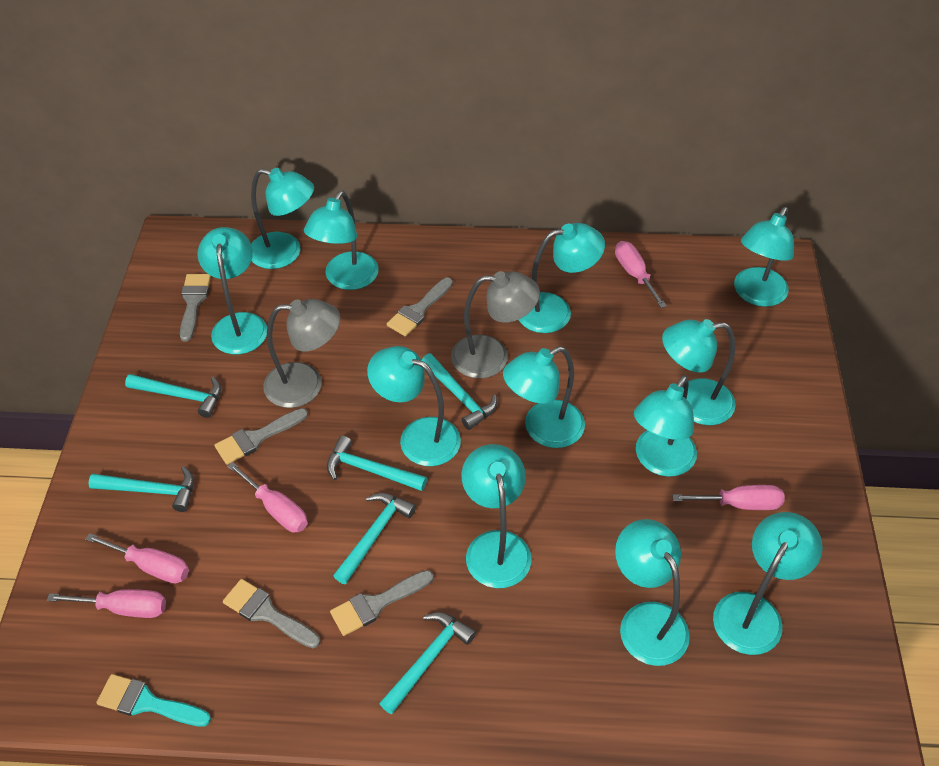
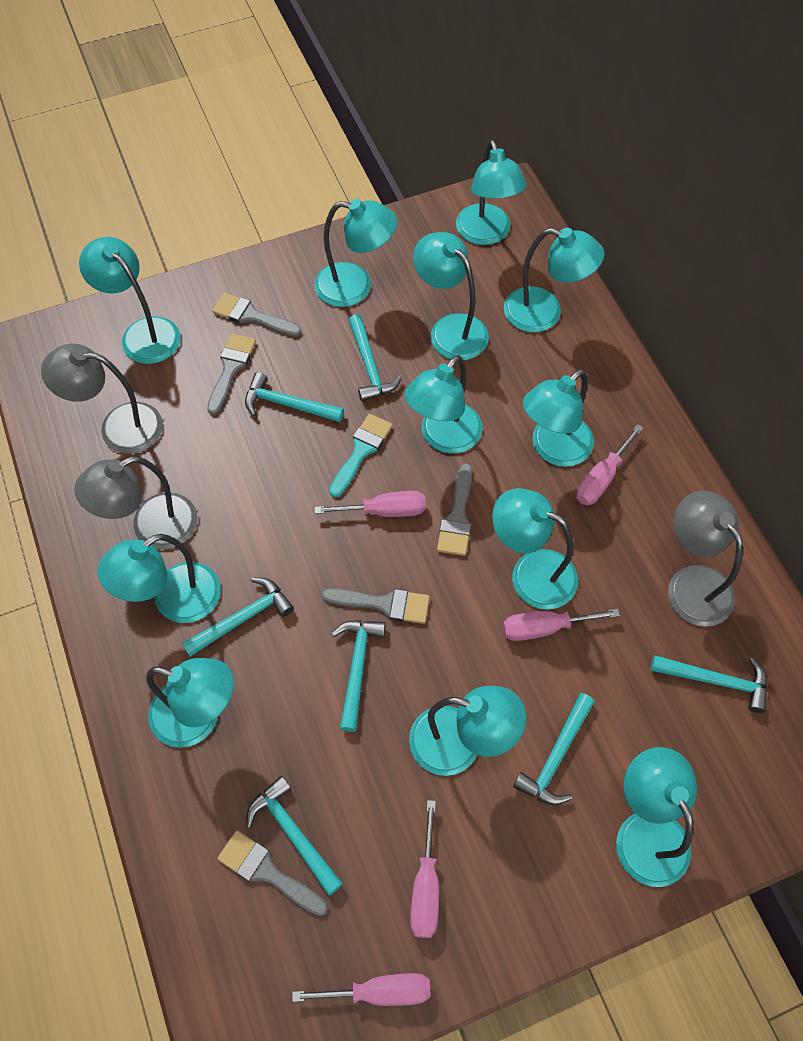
grey lamp: 2 -> 3
turquoise hammer: 6 -> 7

